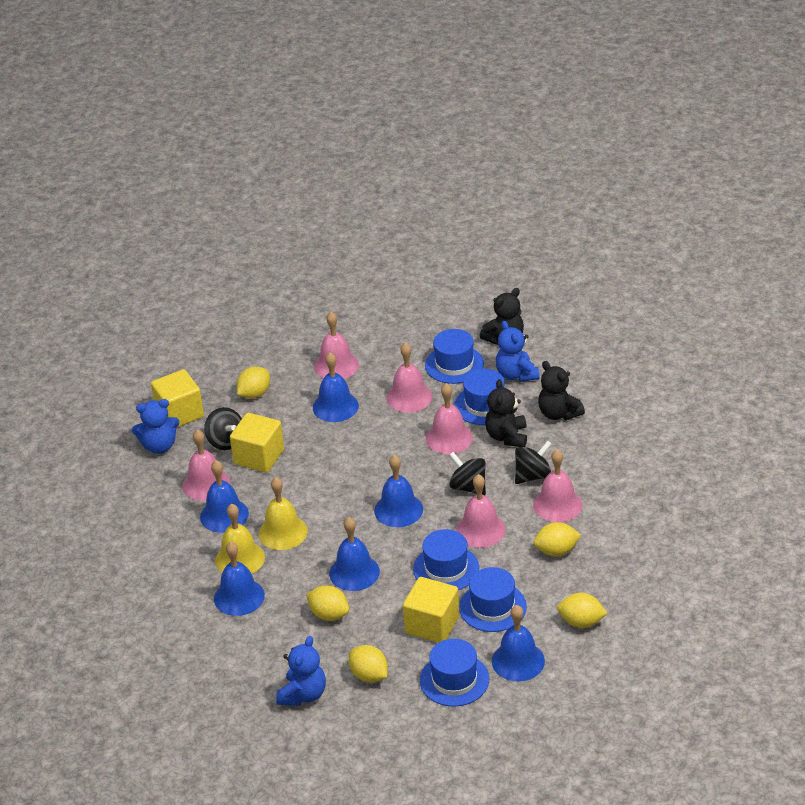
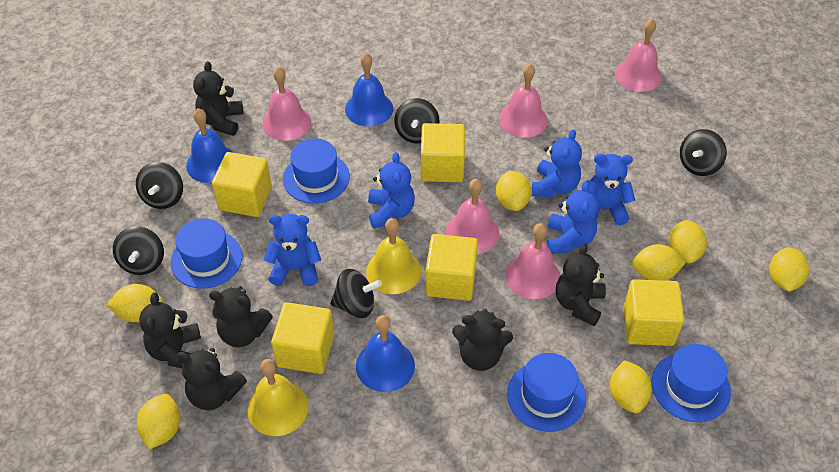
black spinning top: 3 -> 5
black teddy bear: 3 -> 6
blue bell: 6 -> 3
blue hat: 5 -> 4
blue teddy bear: 3 -> 5
pink bell: 6 -> 5
yellow cube: 3 -> 5
yellow lemon: 5 -> 7

